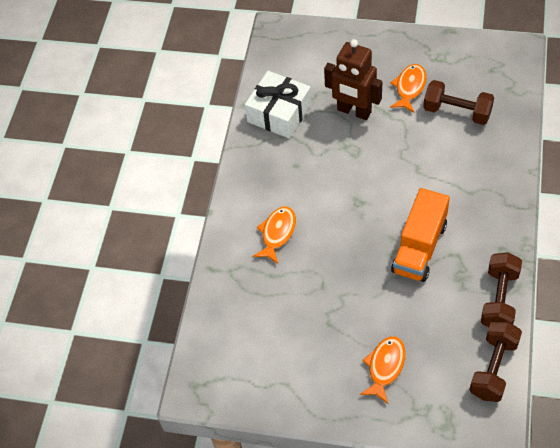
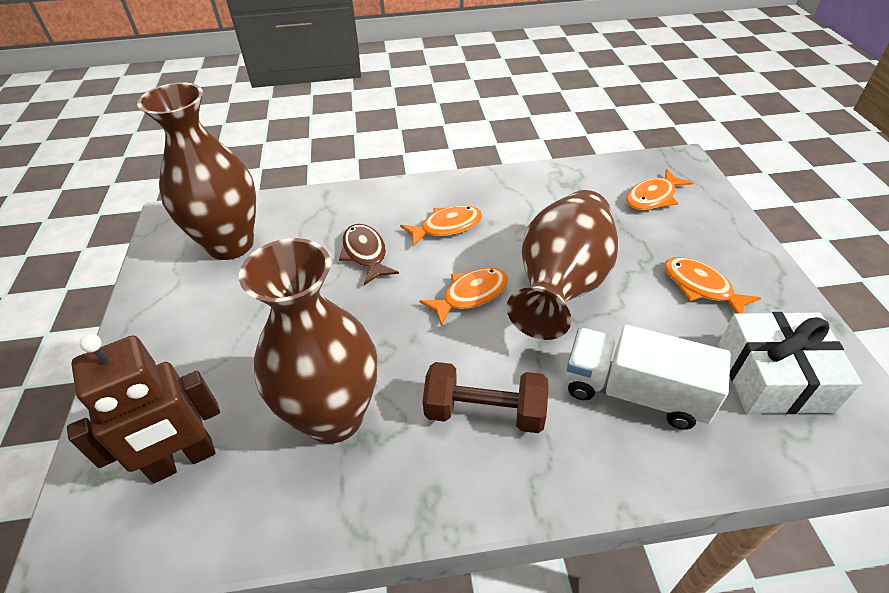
brown dumbbell: 3 -> 1
brown fish: 0 -> 1
brown vase: 0 -> 3
orange fish: 3 -> 4
orange truck: 1 -> 0
white truck: 0 -> 1

